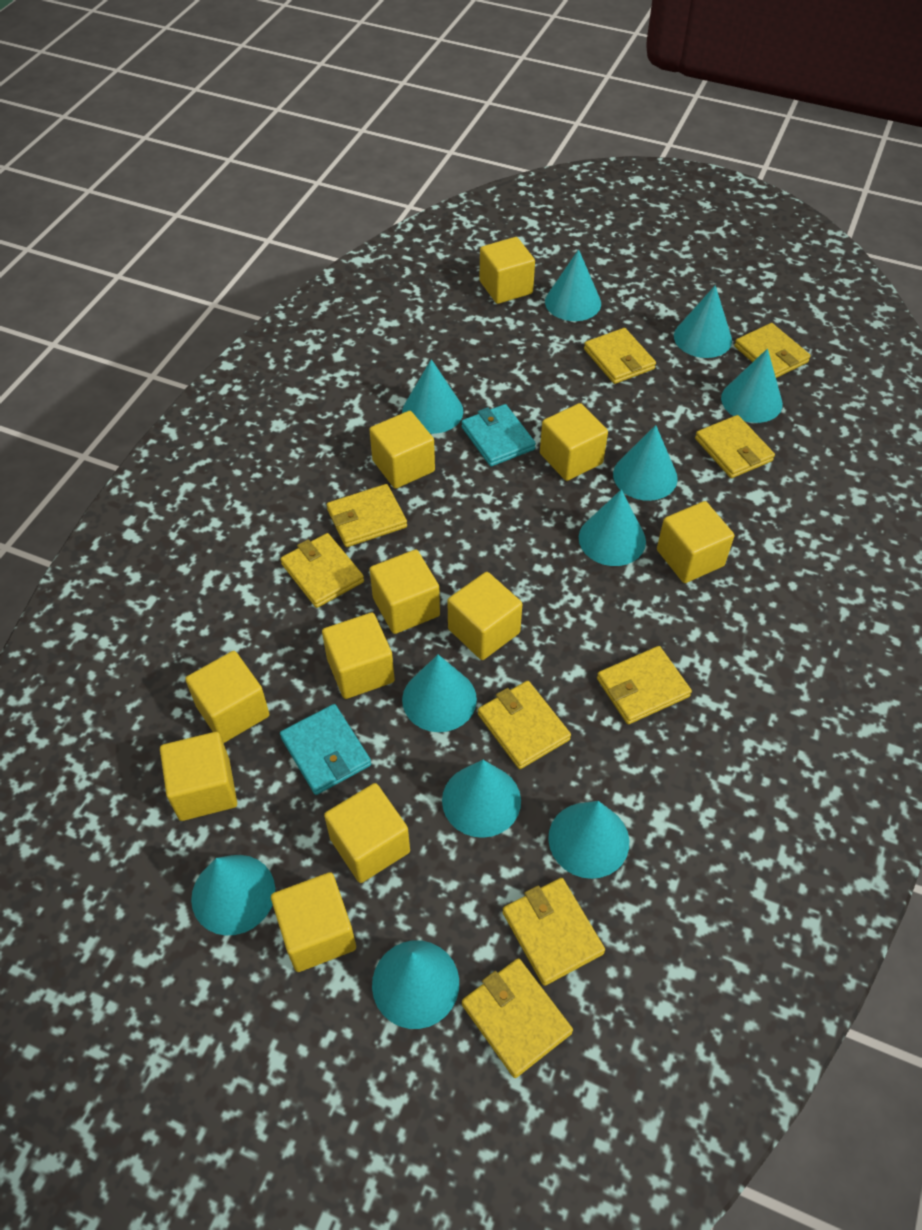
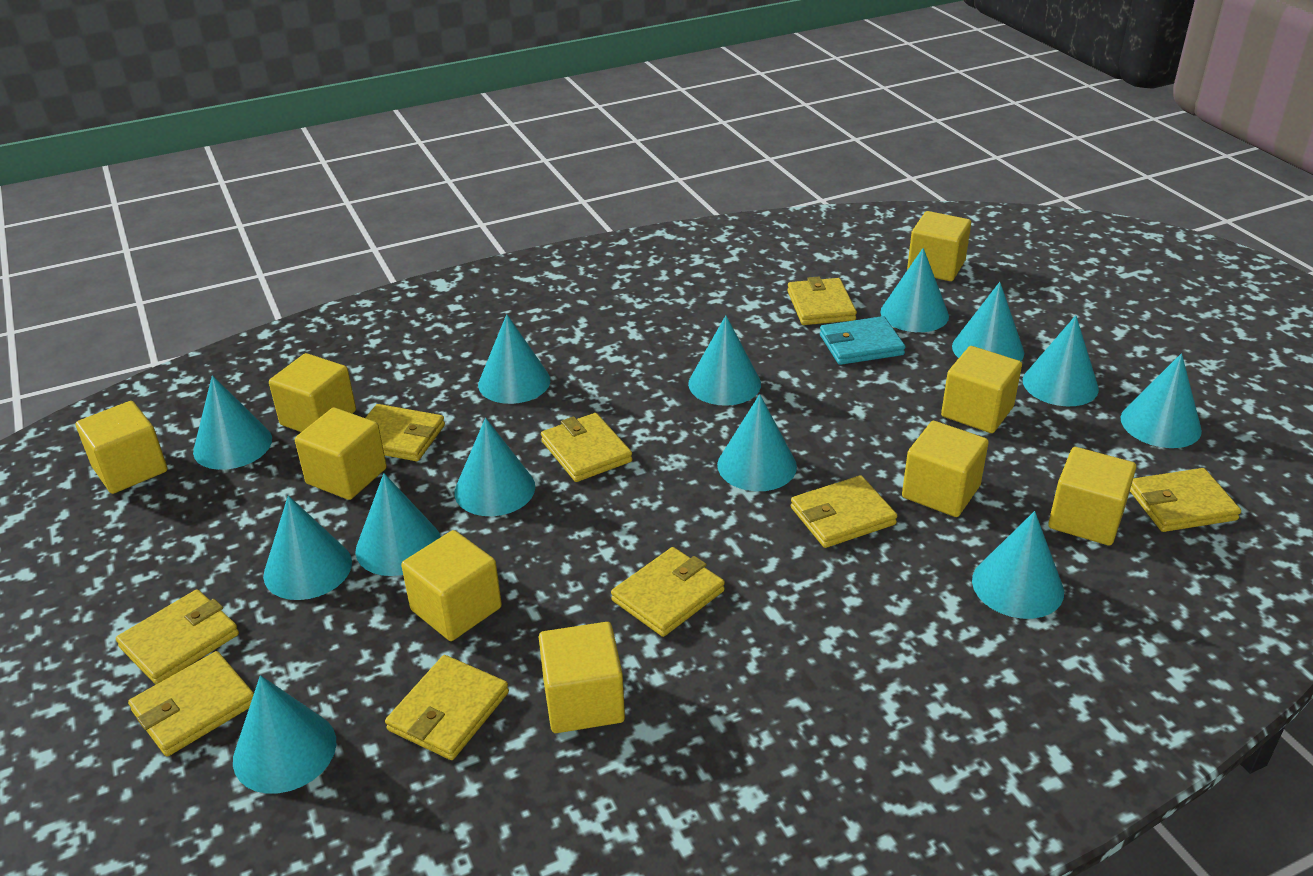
turquoise cone: 11 -> 13
turquoise wallet: 2 -> 1
yellow cube: 11 -> 9

